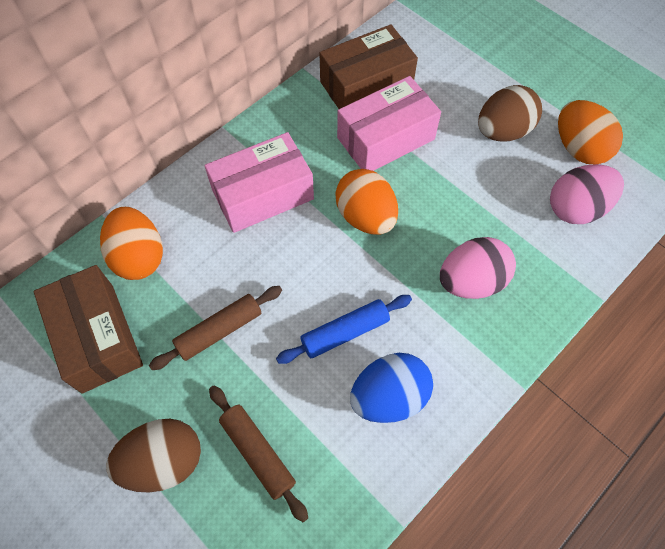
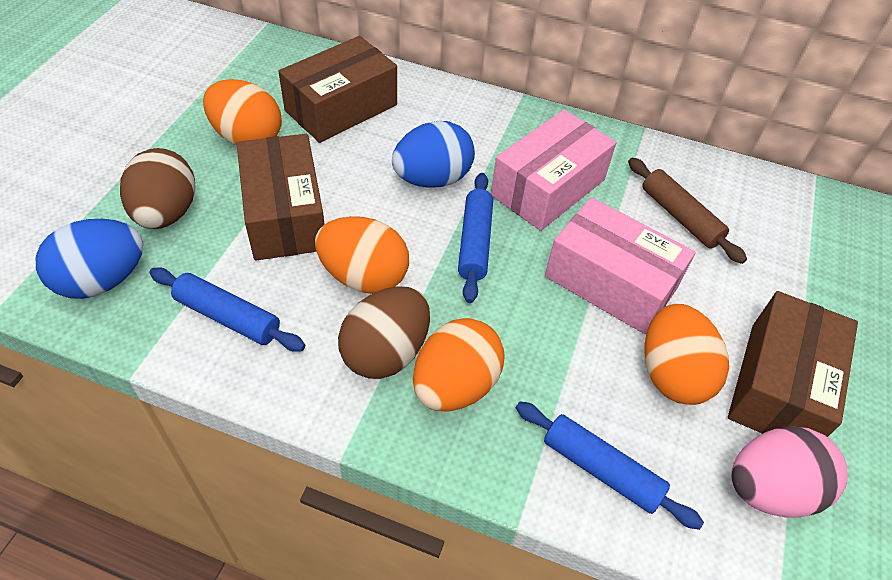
blue egg: 1 -> 2
blue rolling pin: 1 -> 3
brown box: 2 -> 3
brown rolling pin: 2 -> 1
orange egg: 3 -> 4
pink egg: 2 -> 1

